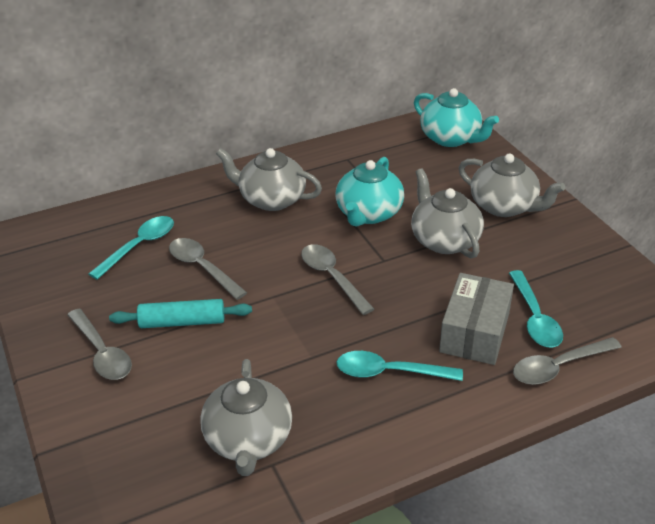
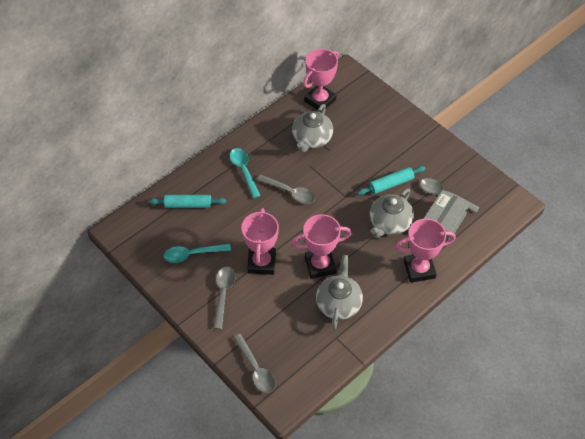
grey teapot: 4 -> 3
pink trophy: 0 -> 4
turquoise rolling pin: 1 -> 2
turquoise spoon: 3 -> 2
turquoise teapot: 2 -> 0

